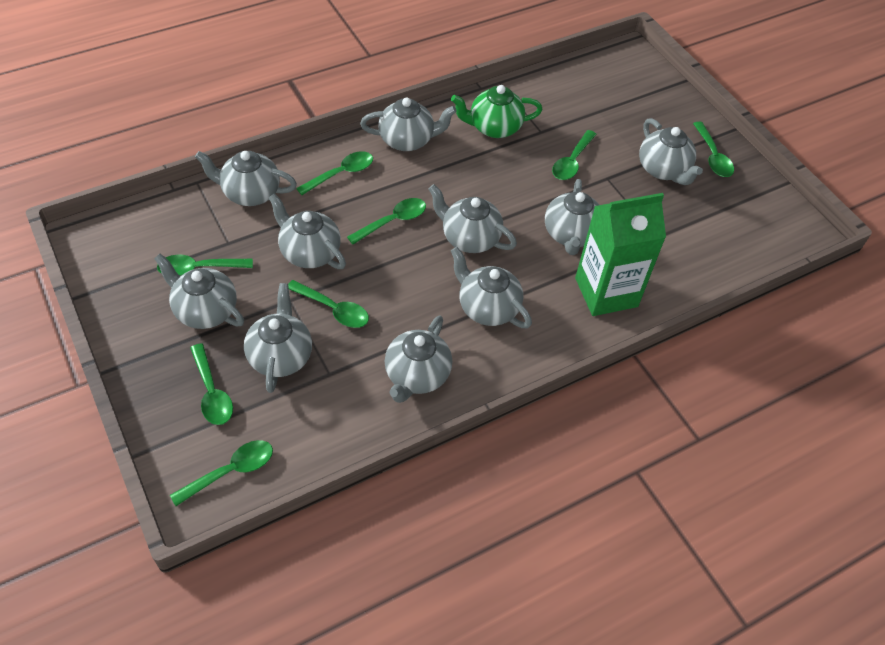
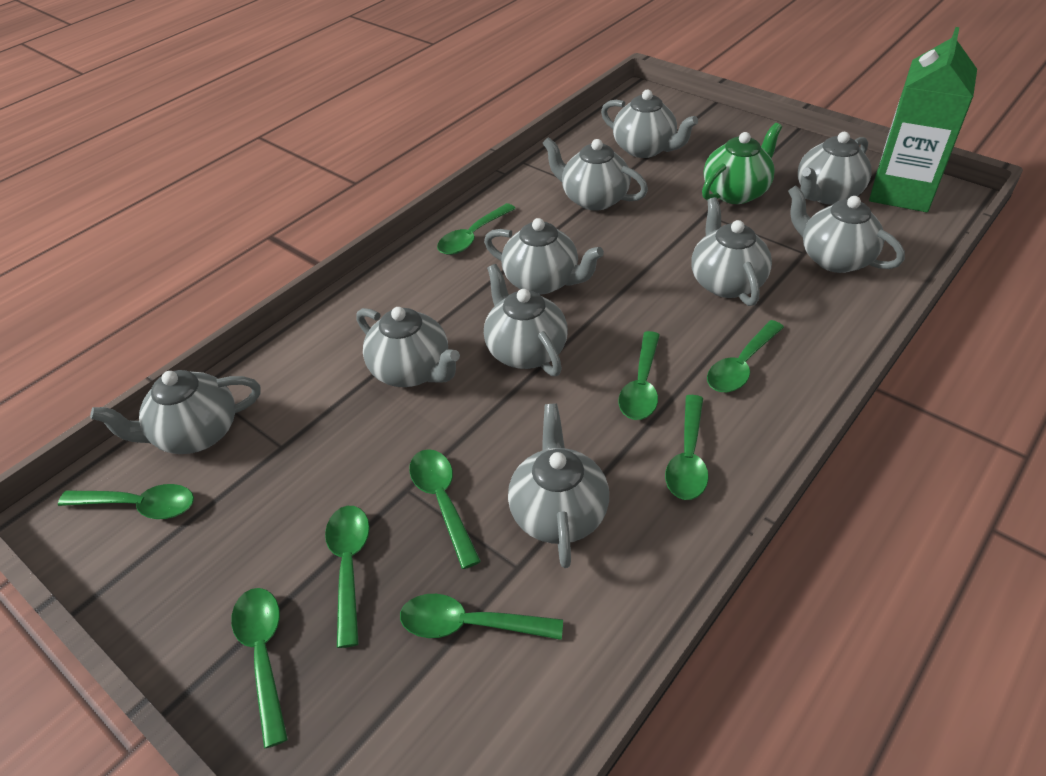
green spoon: 8 -> 9

